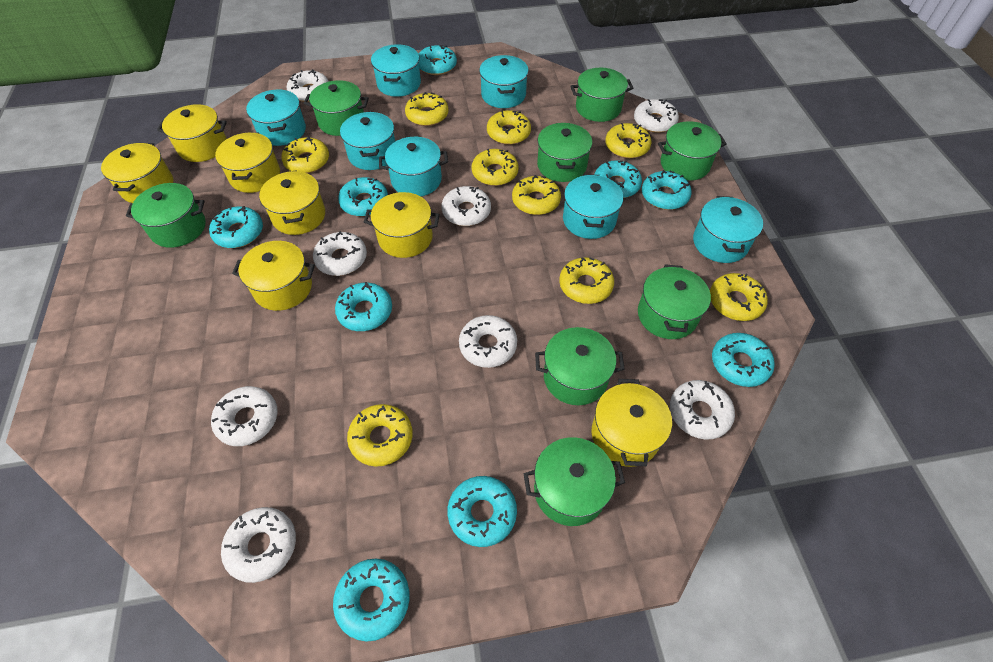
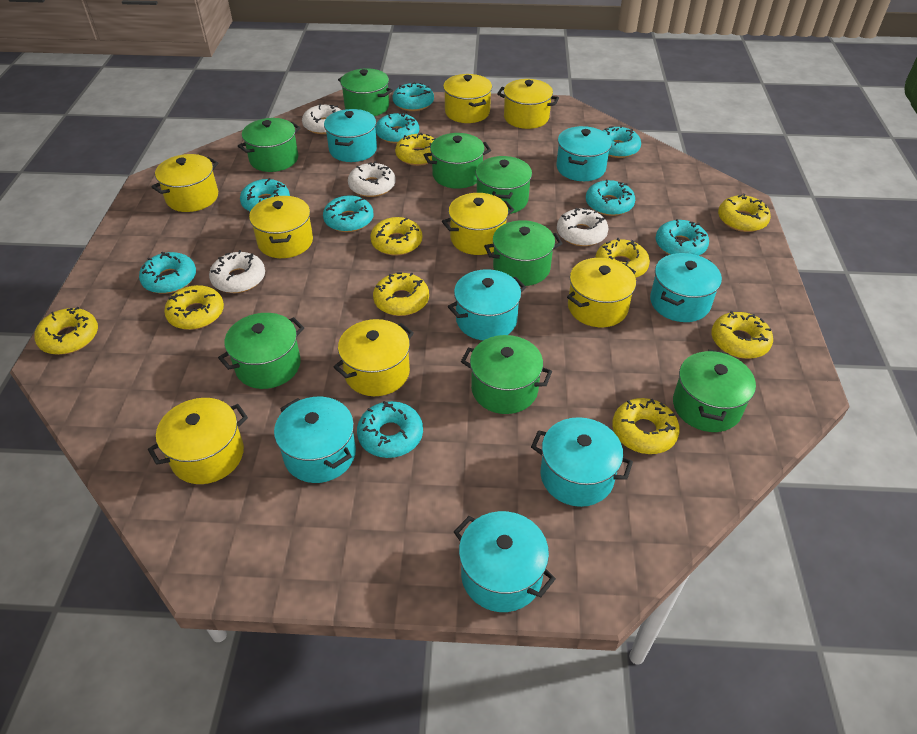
white donut: 8 -> 4
yellow pot: 7 -> 8

